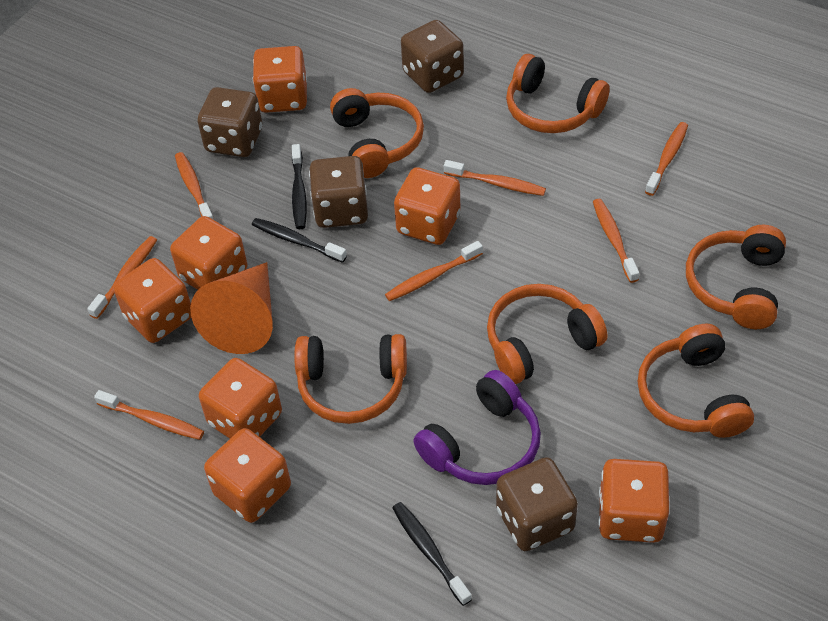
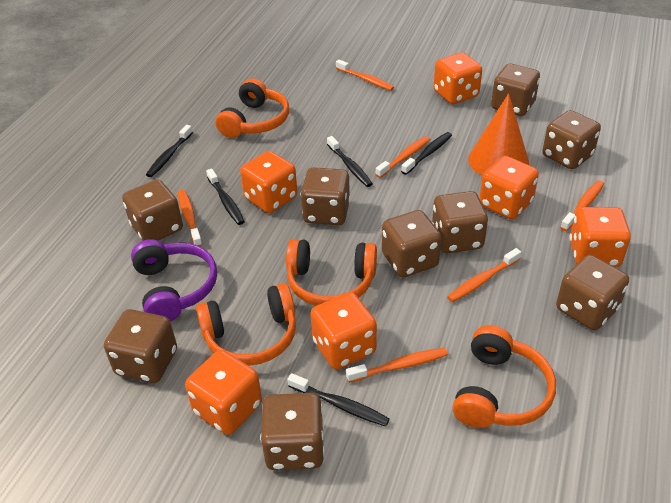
black toothbrush: 3 -> 5
brown dice: 4 -> 9
orange dice: 7 -> 6
orange headphones: 6 -> 4
orange toothbrush: 7 -> 6

